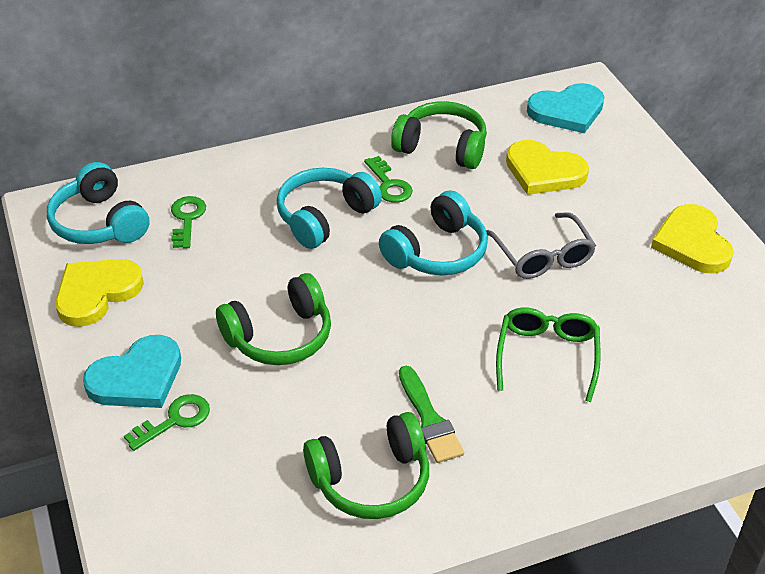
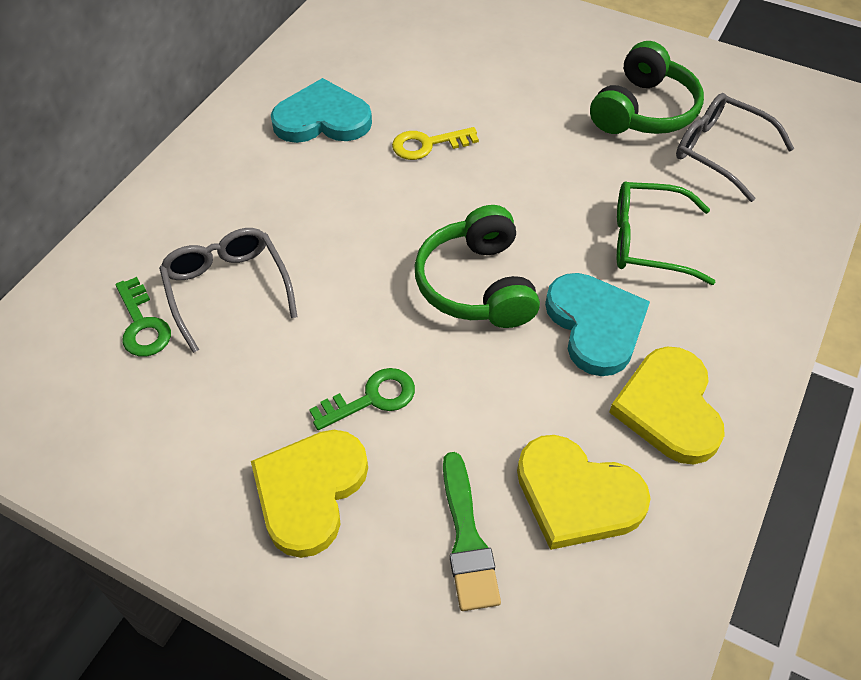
green headphones: 3 -> 2
green key: 3 -> 2
grey glasses: 1 -> 2
turquoise headphones: 3 -> 0
yellow key: 0 -> 1

